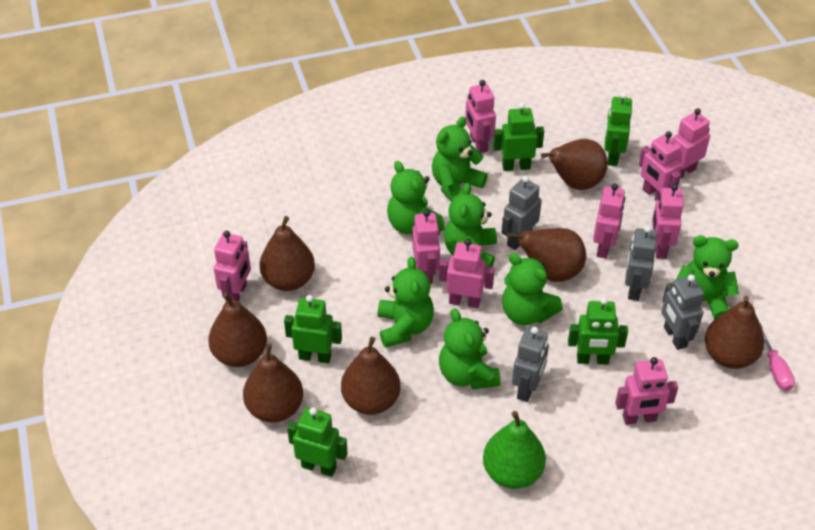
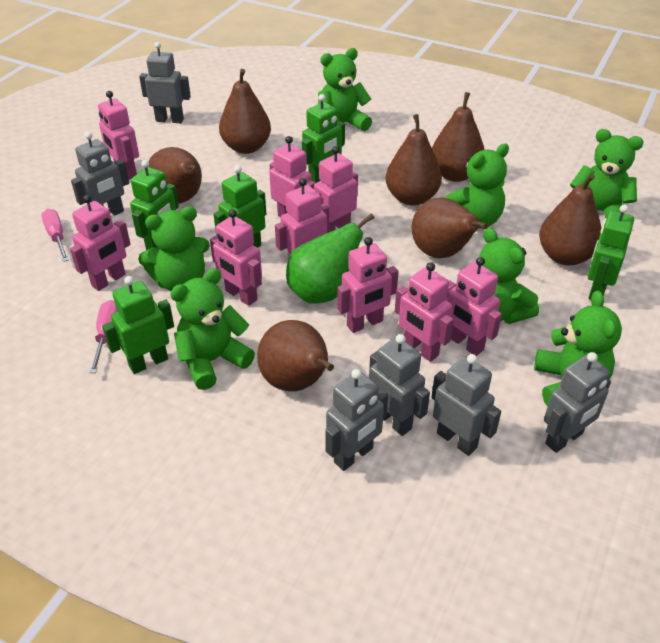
grey robot: 4 -> 6
pink screwdriver: 1 -> 2

